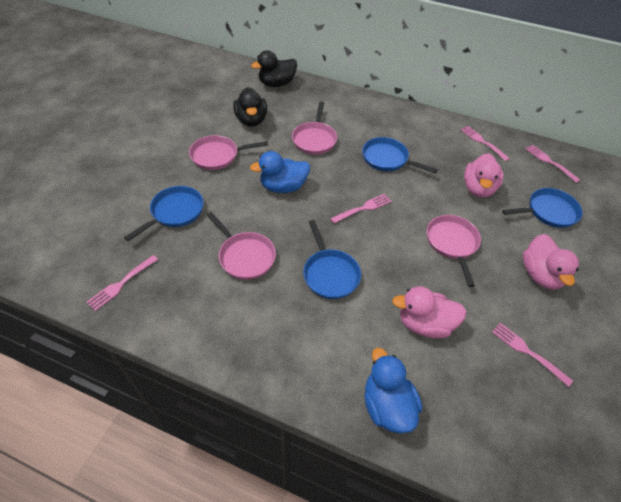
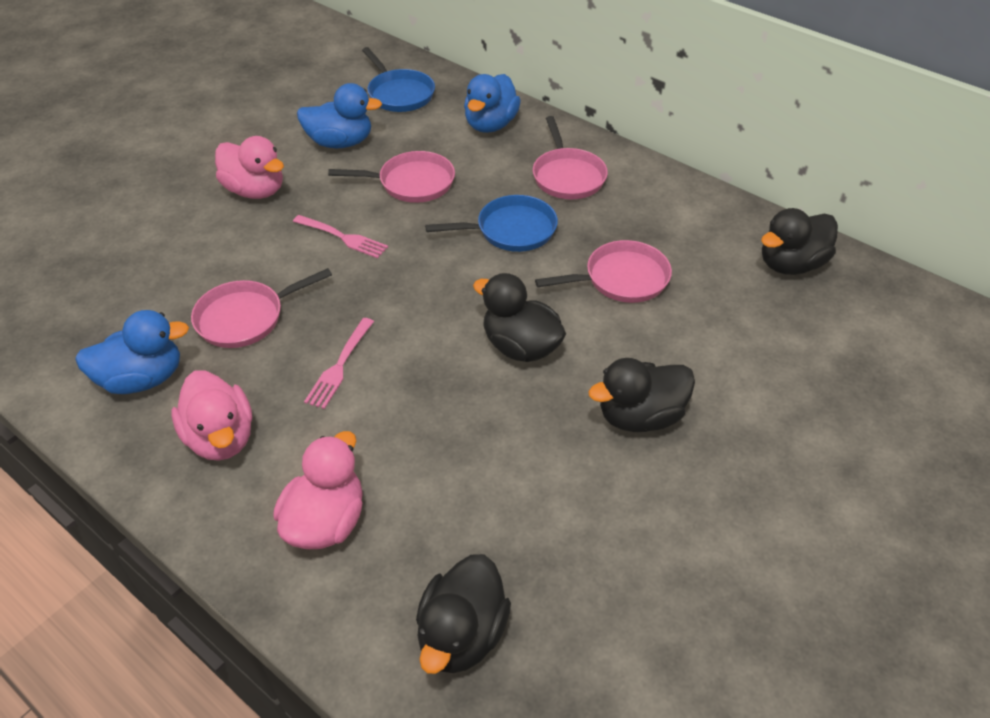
black duck: 2 -> 4
blue duck: 2 -> 3
blue pan: 4 -> 2
pink fork: 5 -> 2

